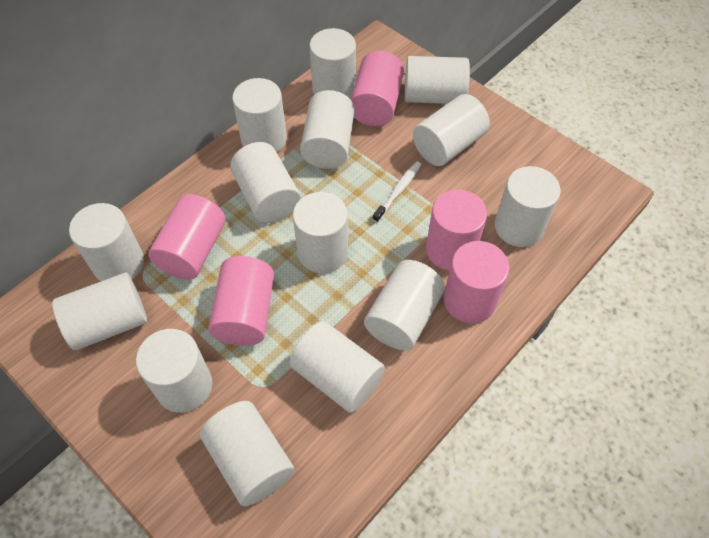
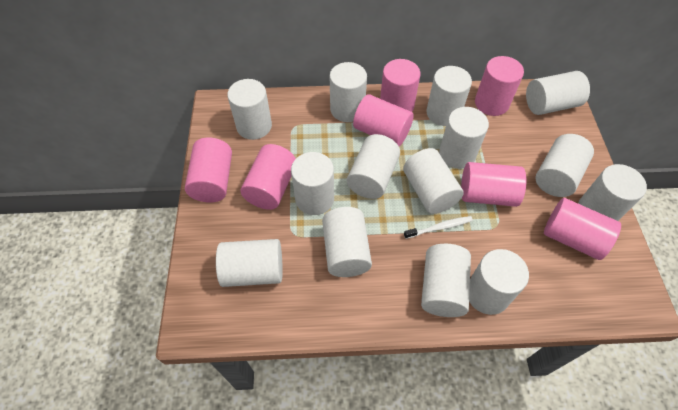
pink cylinder: 5 -> 7

